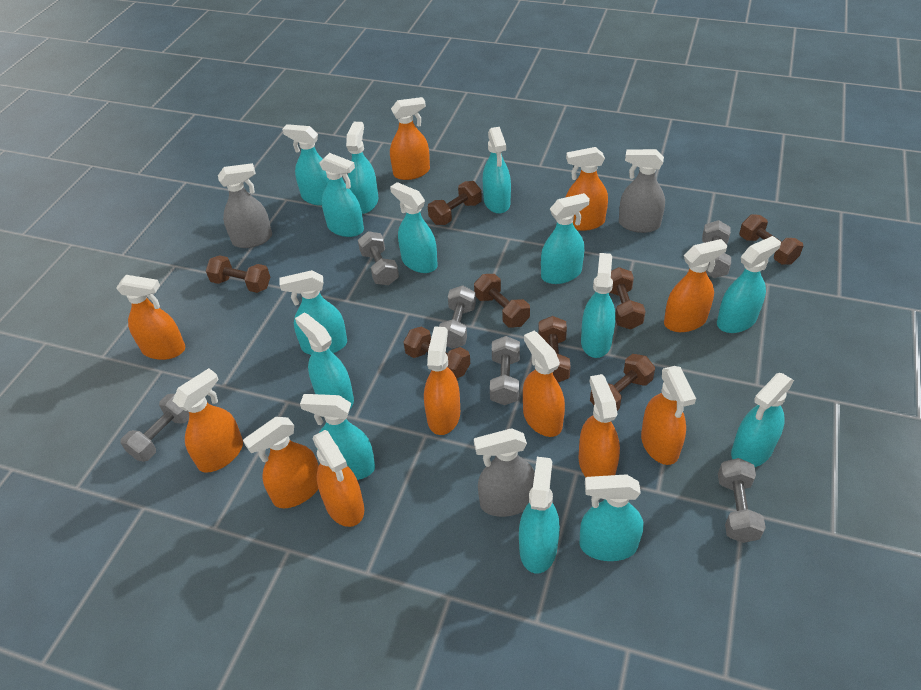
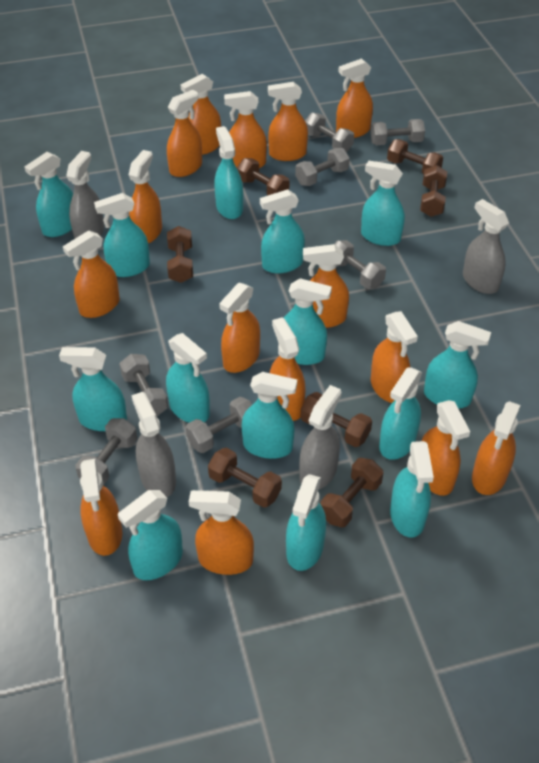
brown dumbbell: 8 -> 7
grey dumbbell: 6 -> 7
grey spray bottle: 3 -> 4
orange spray bottle: 11 -> 15

